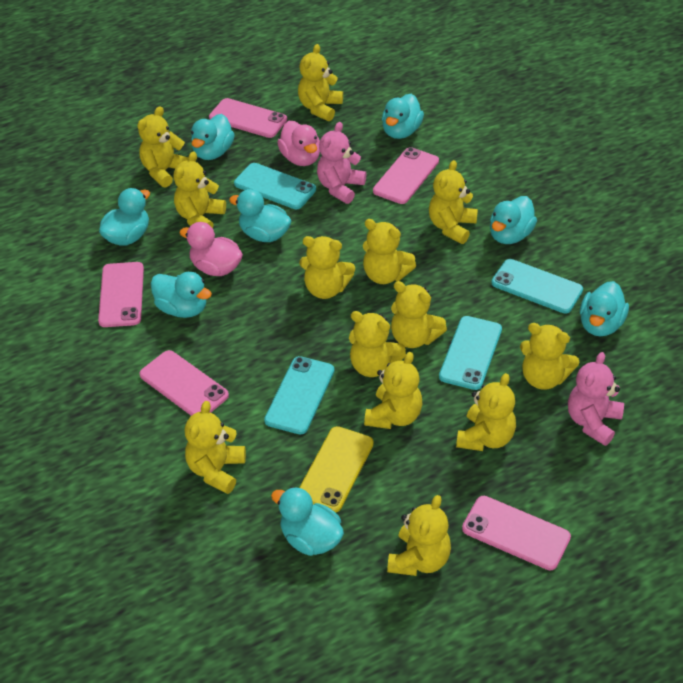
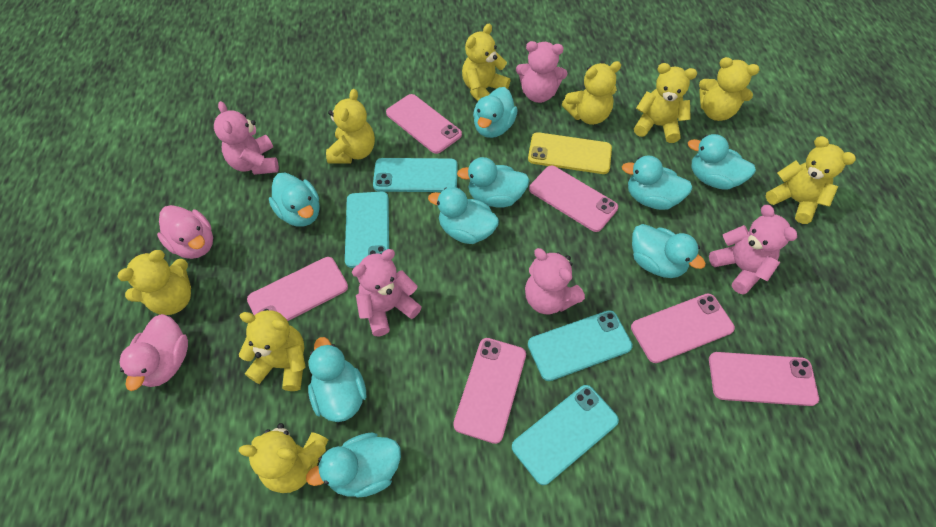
pink phone: 5 -> 6
pink teddy bear: 2 -> 5
turquoise duck: 8 -> 9
yellow teddy bear: 13 -> 9

